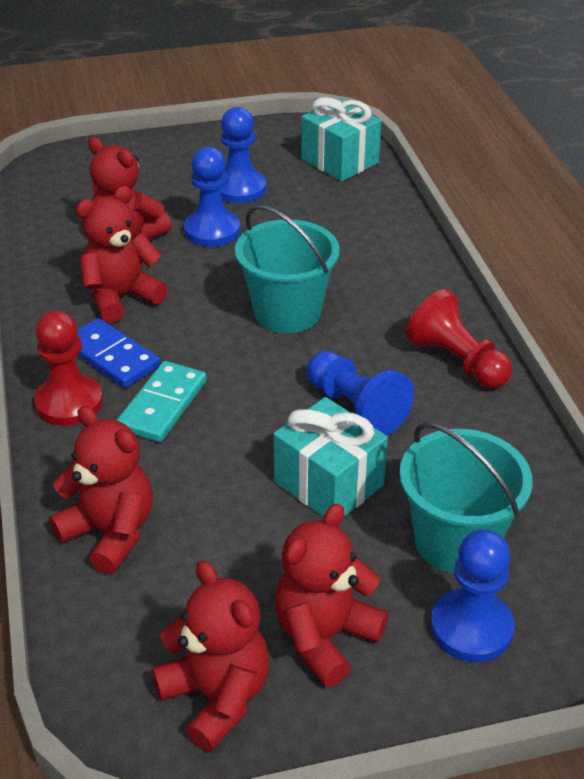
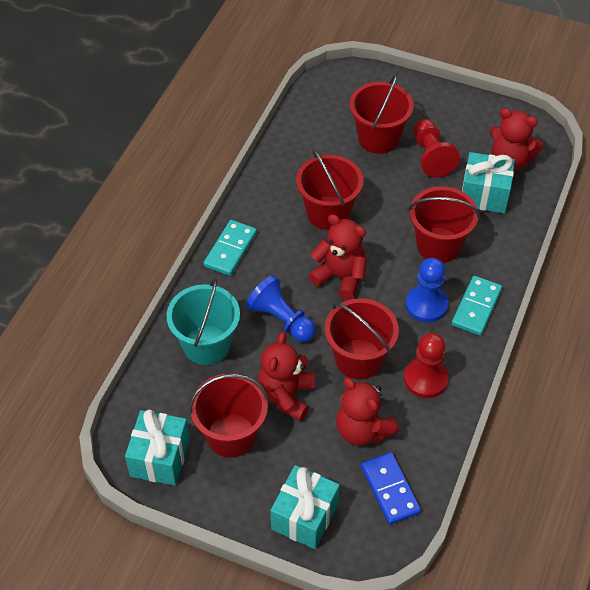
blue pawn: 4 -> 2
red bucket: 0 -> 5
red teddy bear: 5 -> 4
turquoise bucket: 2 -> 1
turquoise domino: 1 -> 2
turquoise gift: 2 -> 3

